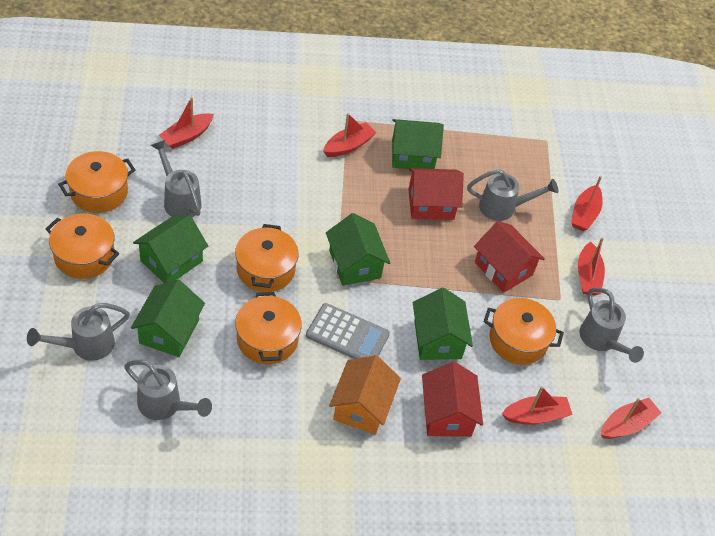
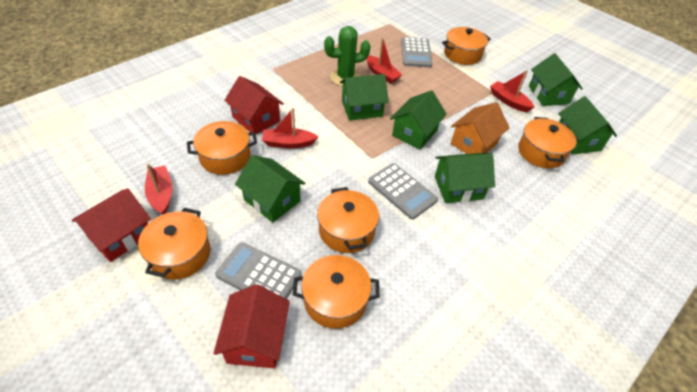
green cactus: 0 -> 1
green house: 5 -> 6
grey calculator: 1 -> 3
grey watering can: 5 -> 0
orange pot: 5 -> 6
red boat: 6 -> 4

